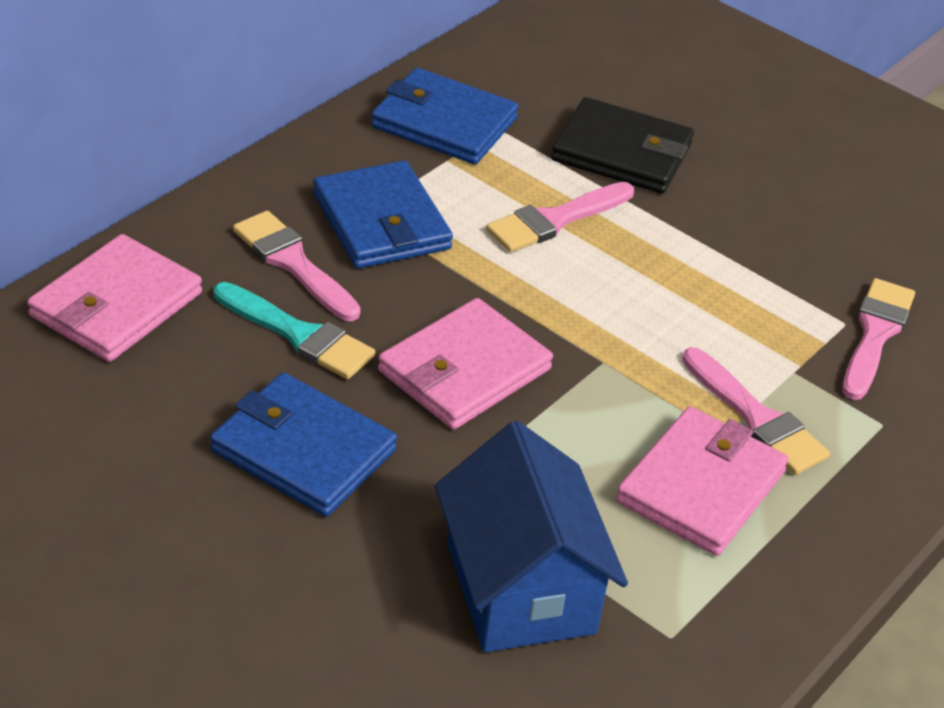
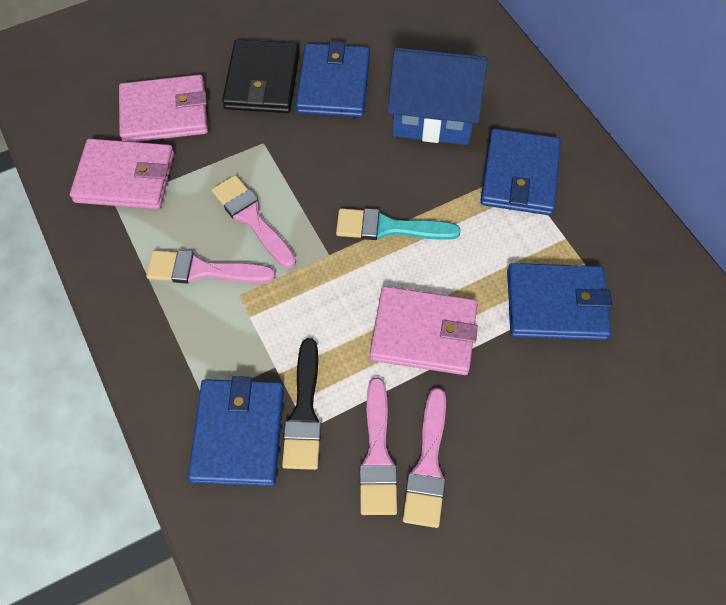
black brush: 0 -> 1
blue wallet: 3 -> 4

